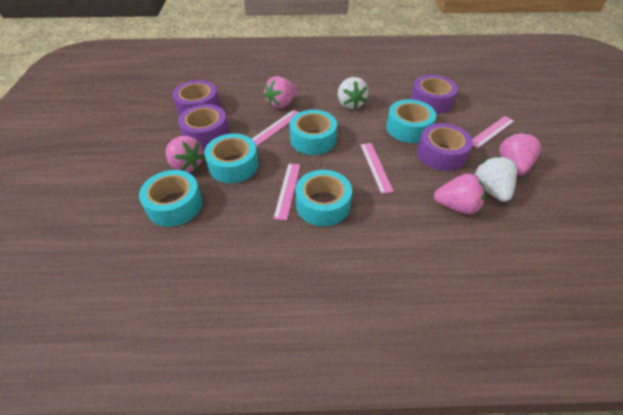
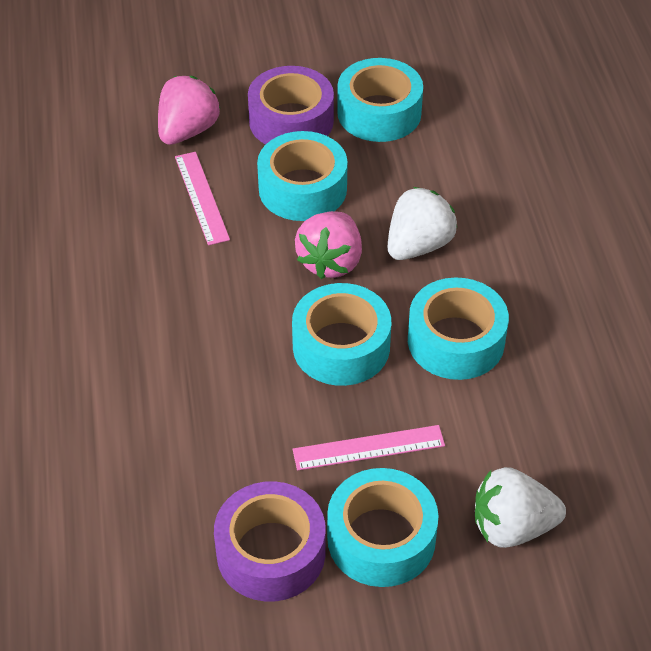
pink ruler: 4 -> 2
pink strawberry: 4 -> 2
purple tape: 4 -> 2

